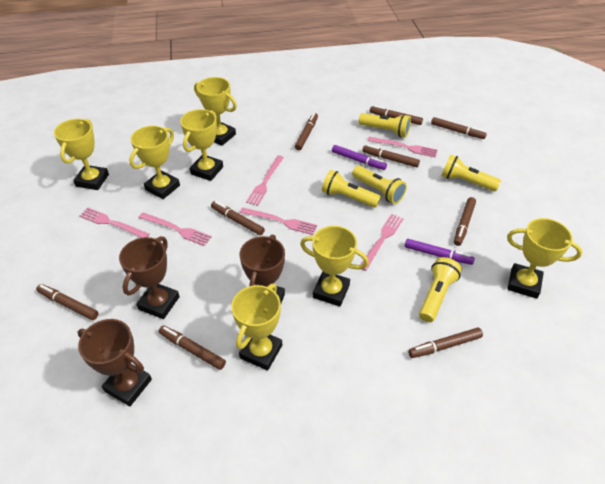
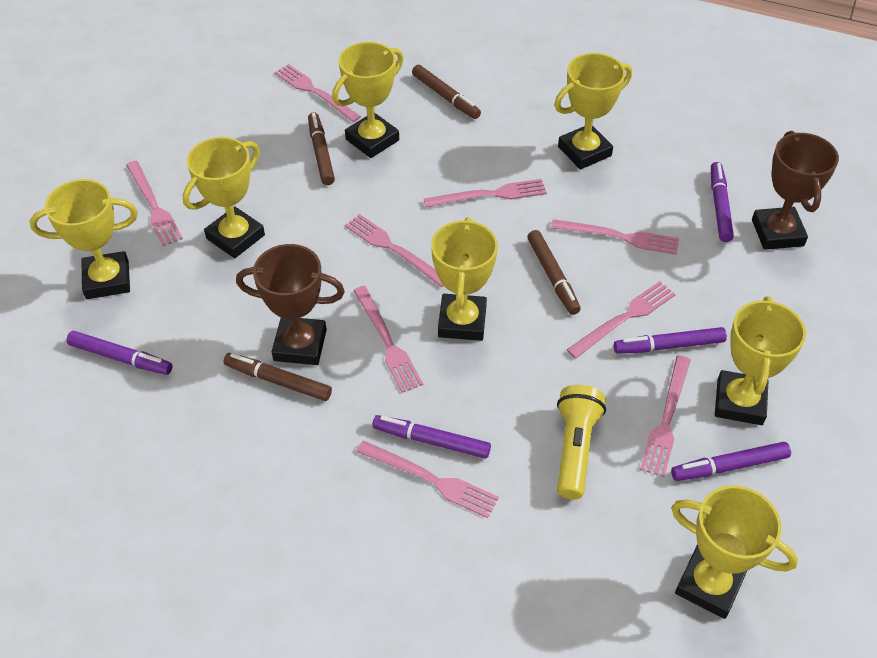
brown marker: 9 -> 4
brown trophy: 3 -> 2
pink fork: 6 -> 9
purple marker: 2 -> 5
yellow flashlight: 5 -> 1

